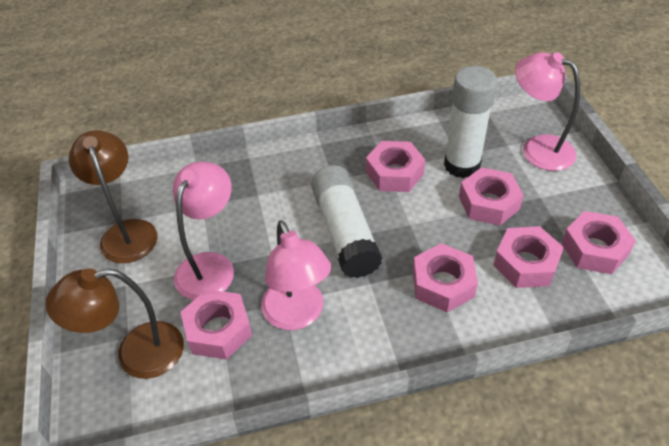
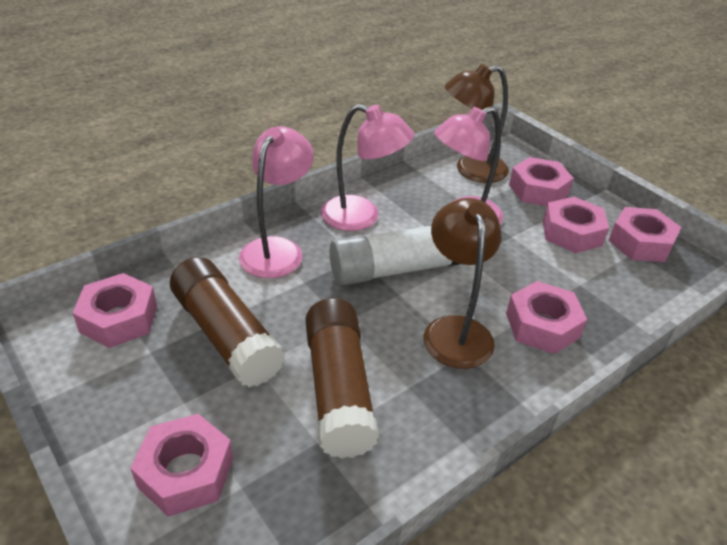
brown glue stick: 0 -> 2
white glue stick: 2 -> 1

